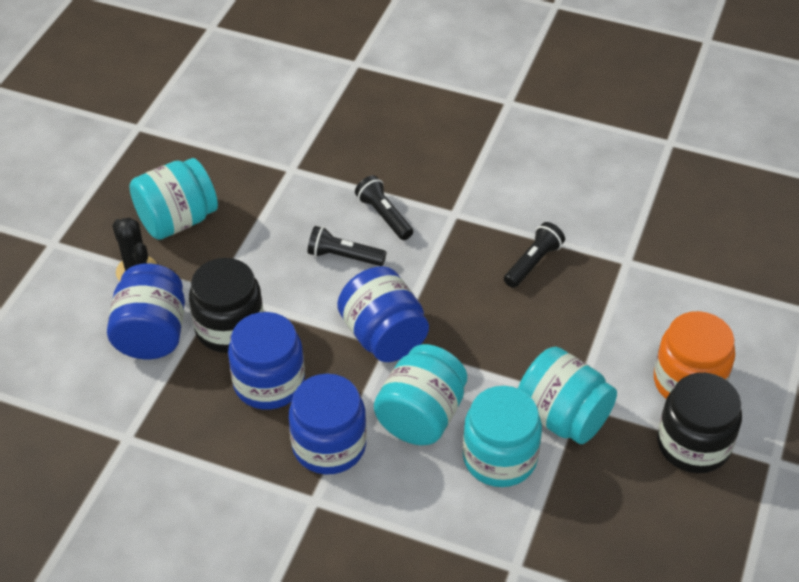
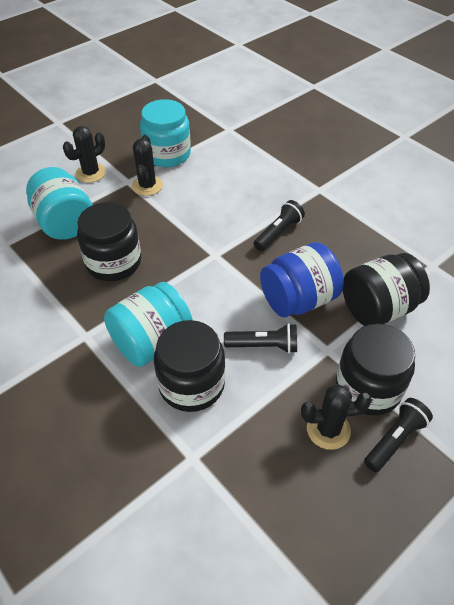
black cactus: 1 -> 3
black jar: 2 -> 4
blue jar: 4 -> 1
orange jar: 1 -> 0
turquoise jar: 4 -> 3

